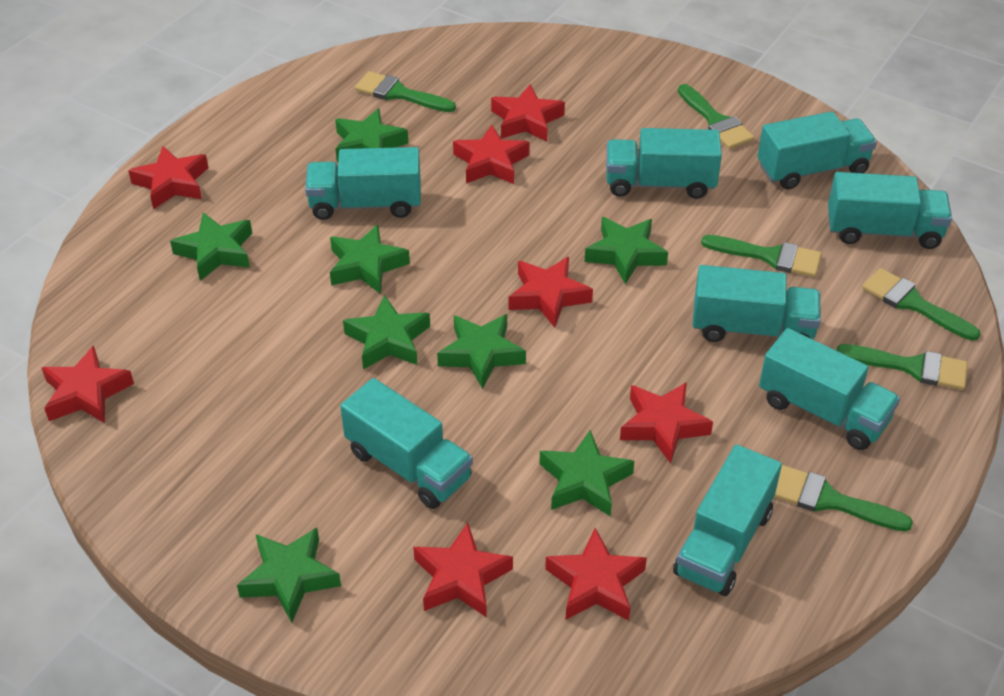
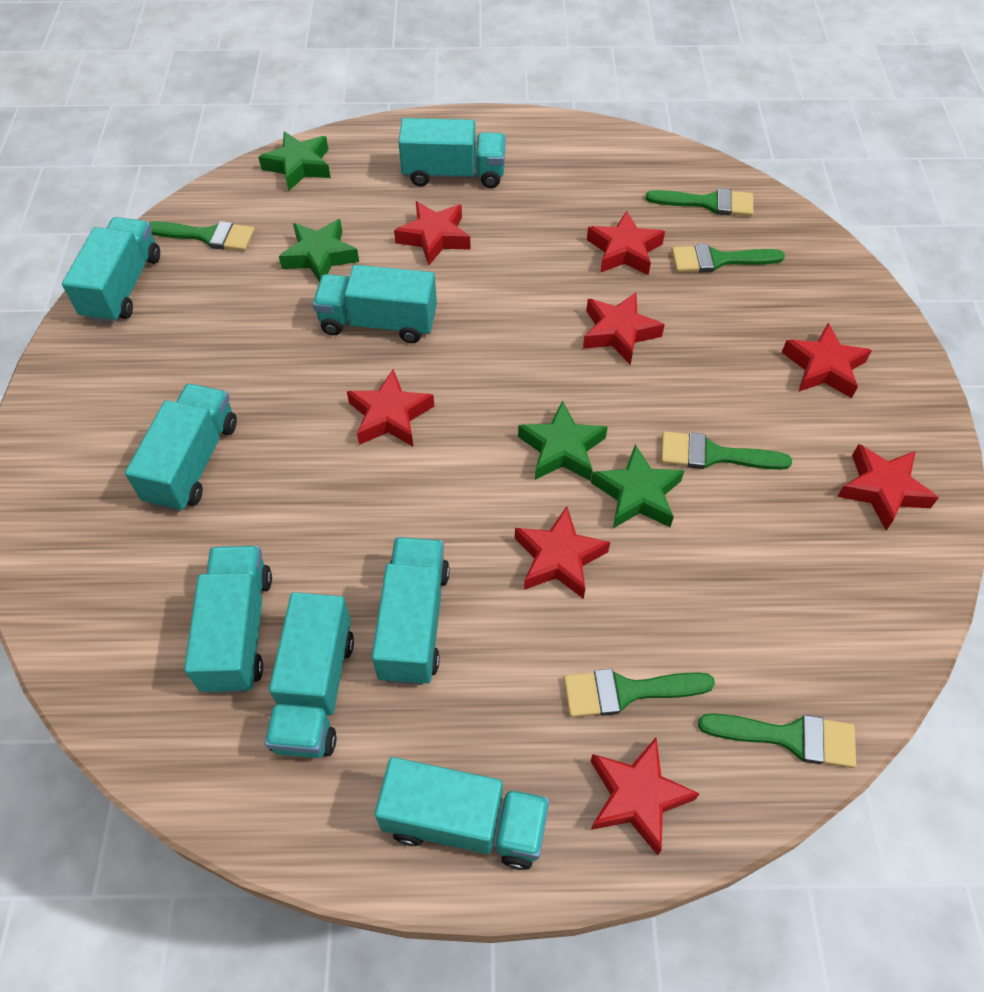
green star: 8 -> 4

